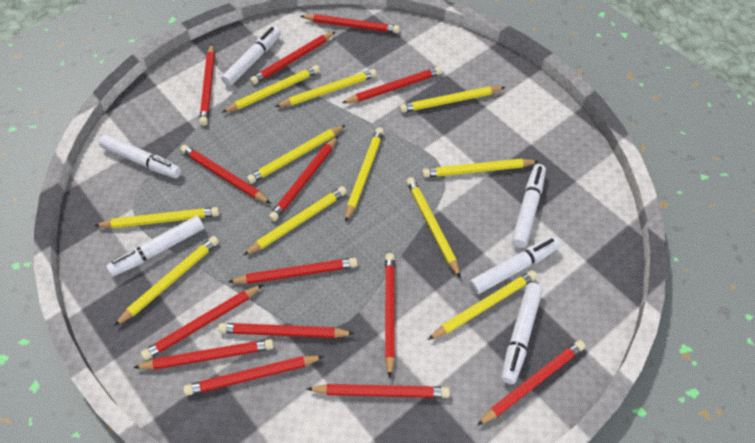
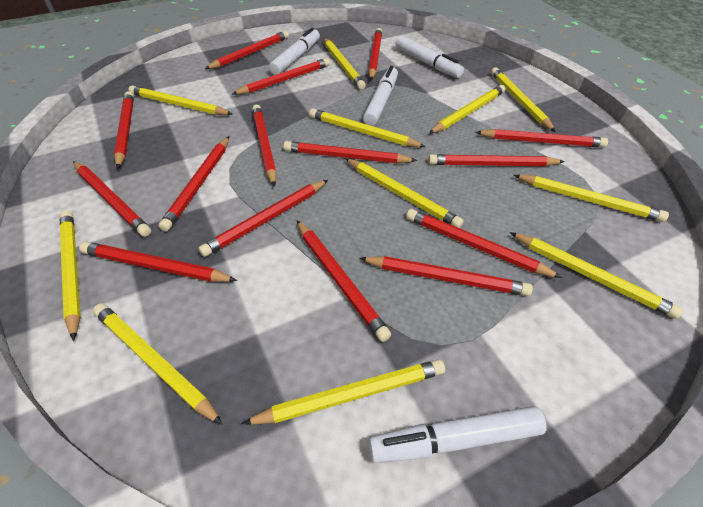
red pencil: 14 -> 15
white marker: 6 -> 4

